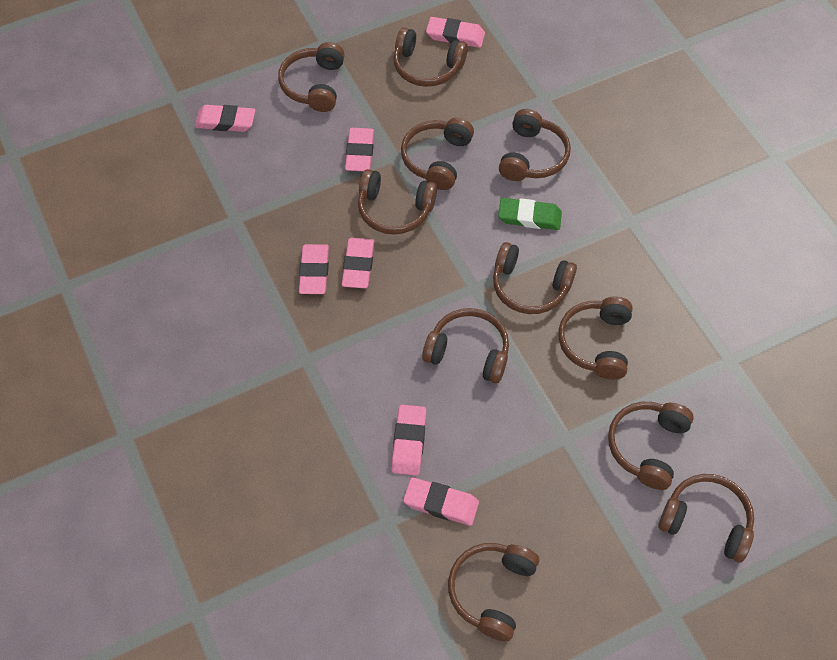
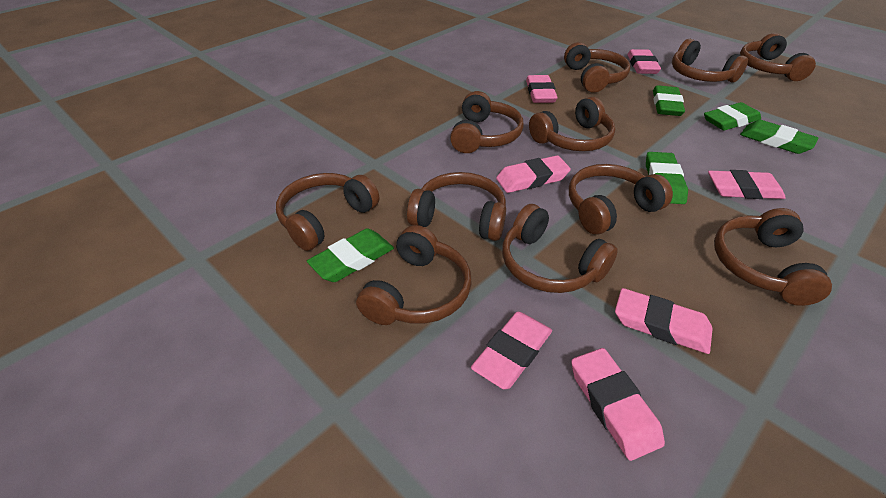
green eraser: 1 -> 5

